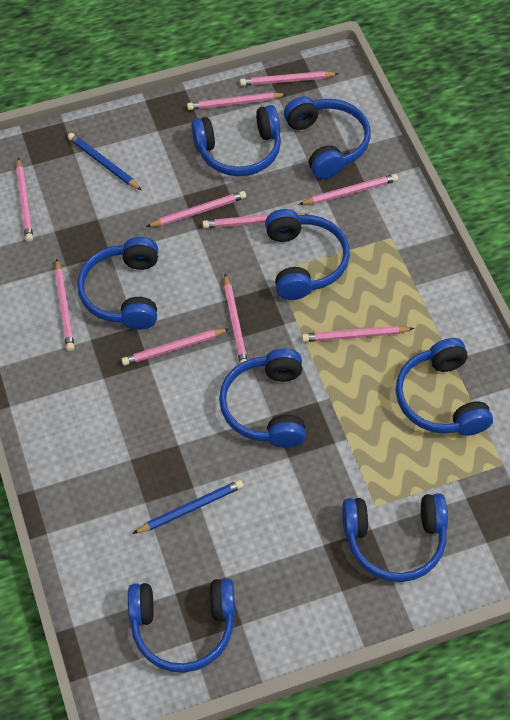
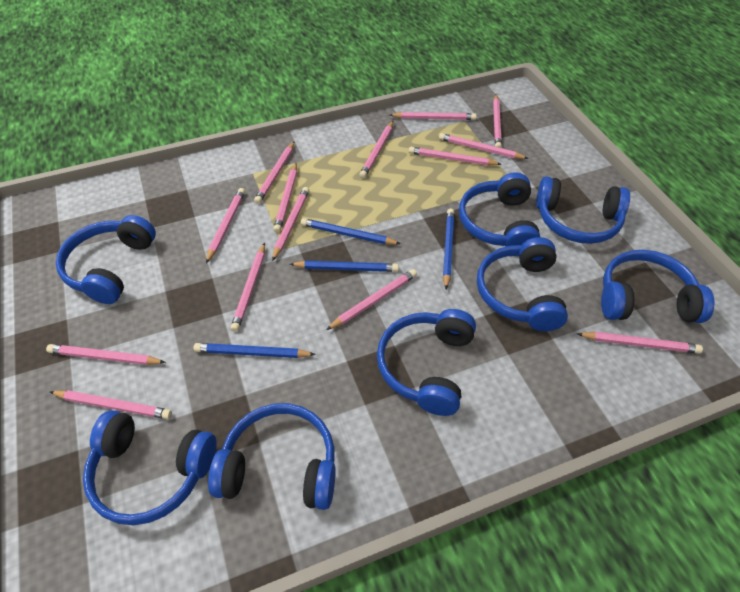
blue pencil: 2 -> 4
pink pencil: 10 -> 14

